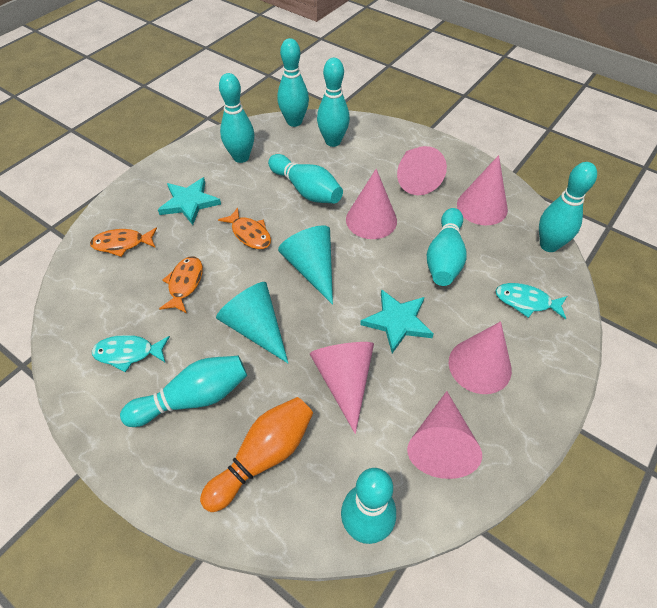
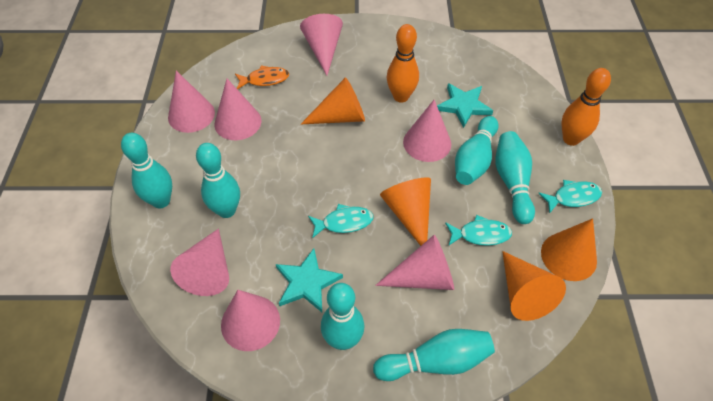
orange bowling pin: 1 -> 2
orange cone: 0 -> 4
orange fish: 3 -> 1
pink cone: 6 -> 7
turquoise bowling pin: 8 -> 6
turquoise cone: 2 -> 0
turquoise fish: 2 -> 3

